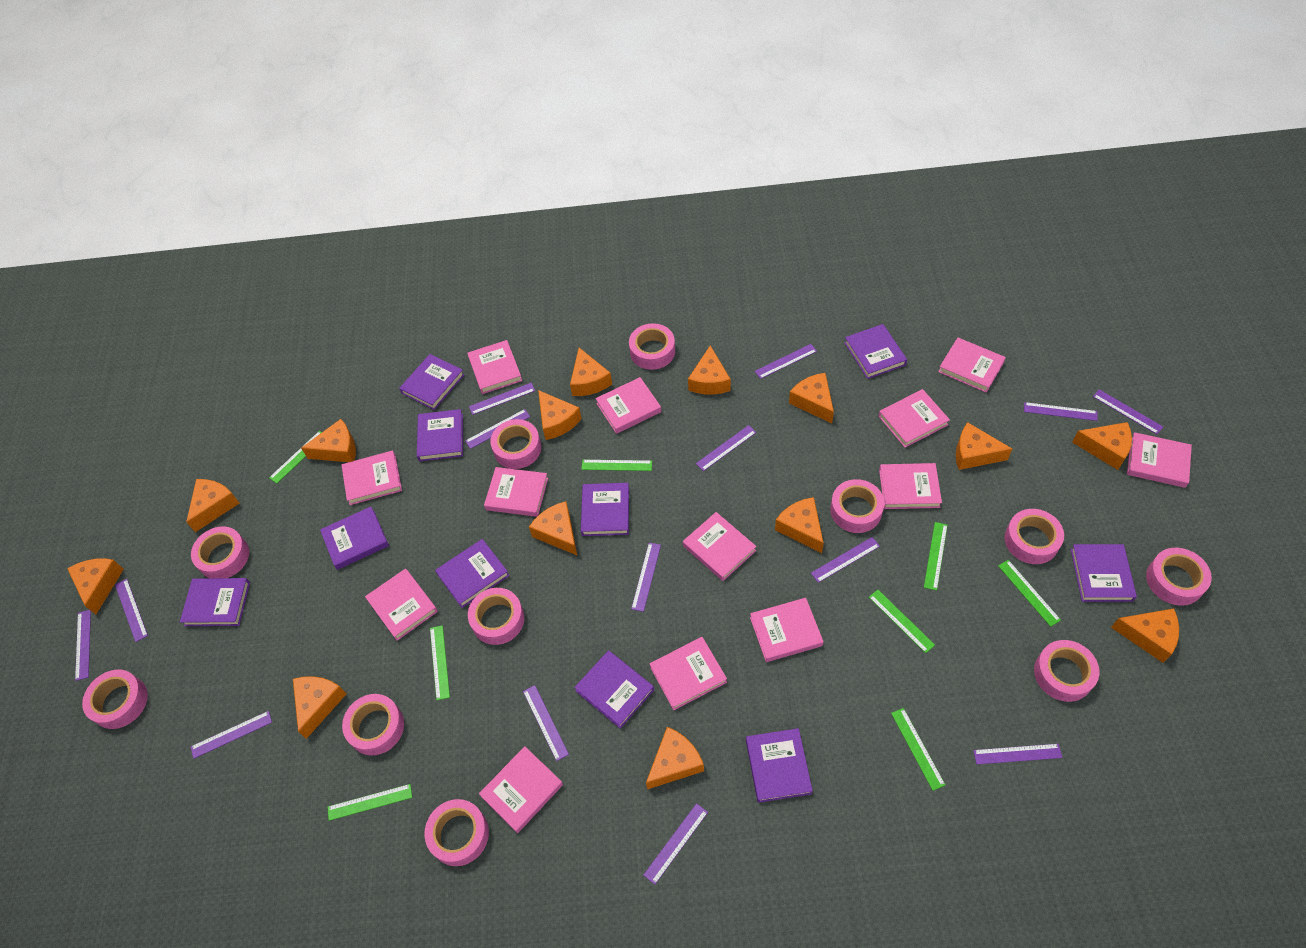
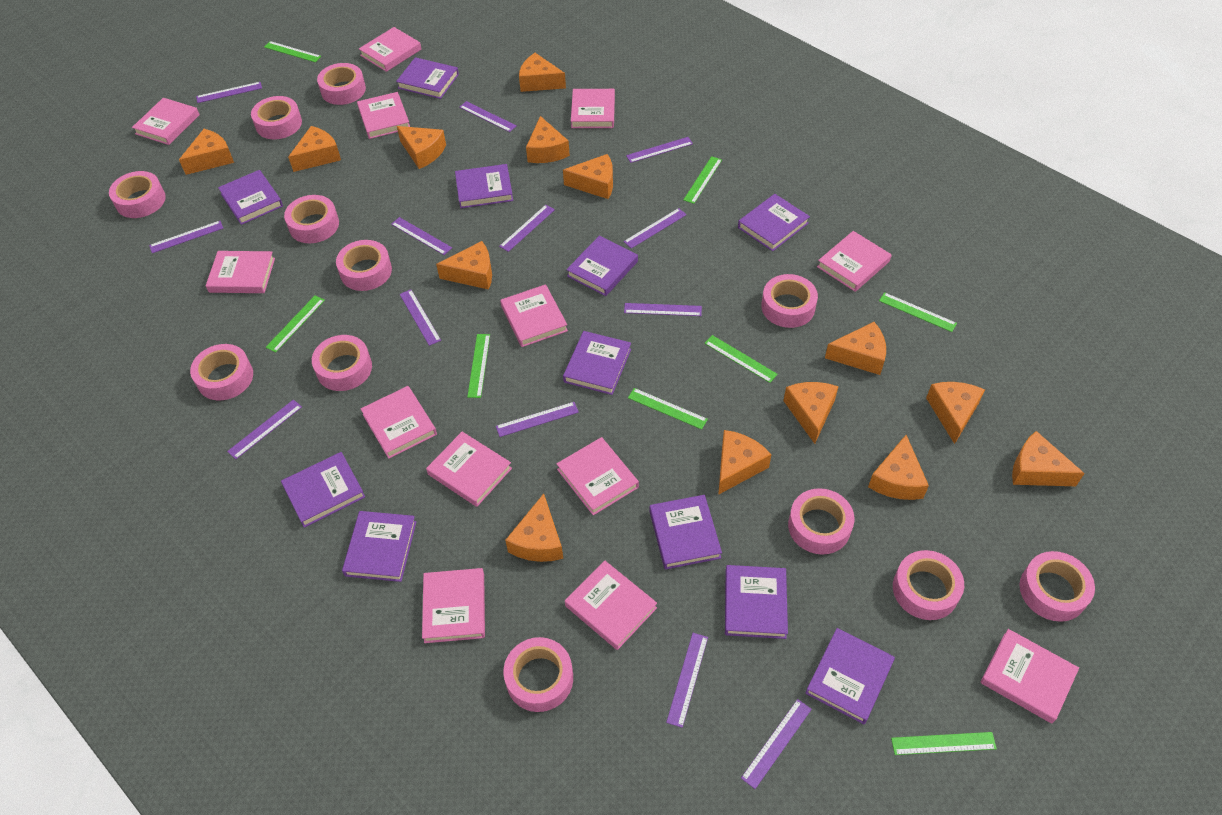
pink tape: 11 -> 12
purple book: 10 -> 11
purple ruler: 14 -> 13

